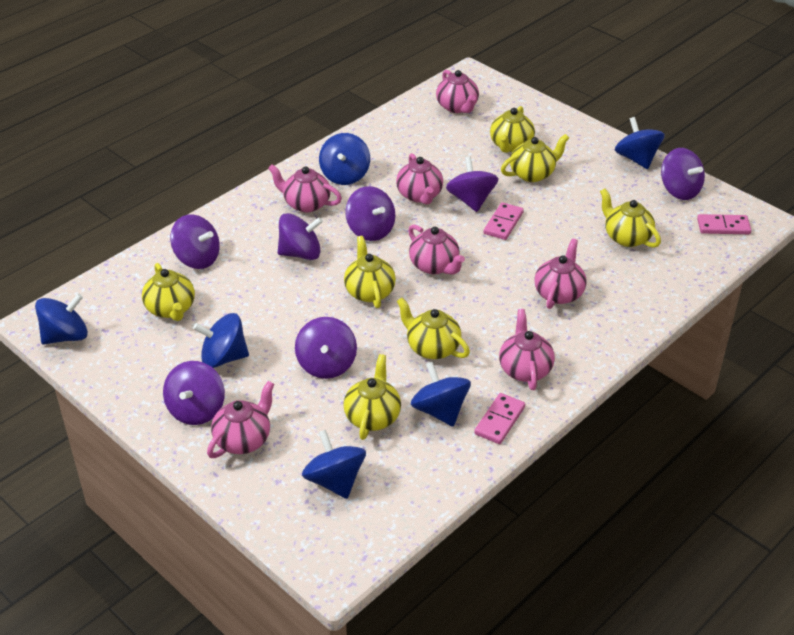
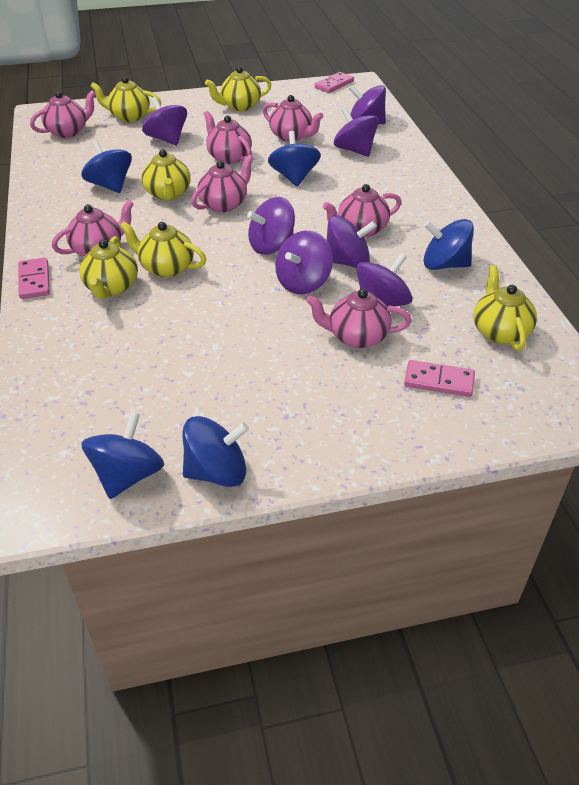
blue spinning top: 6 -> 5
yellow teapot: 7 -> 6

